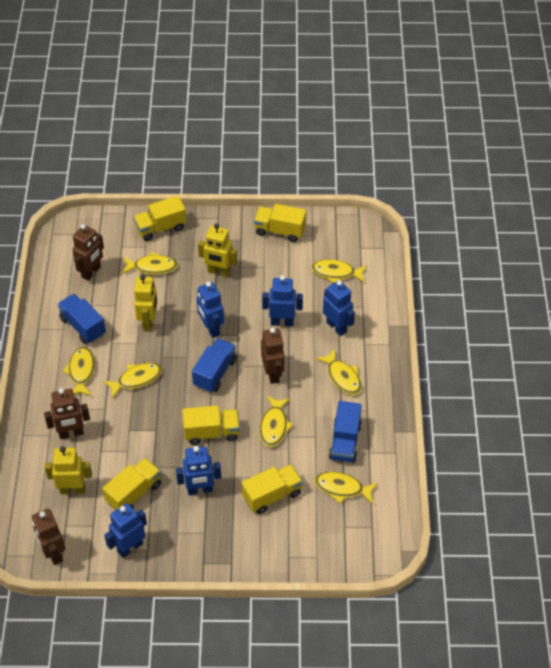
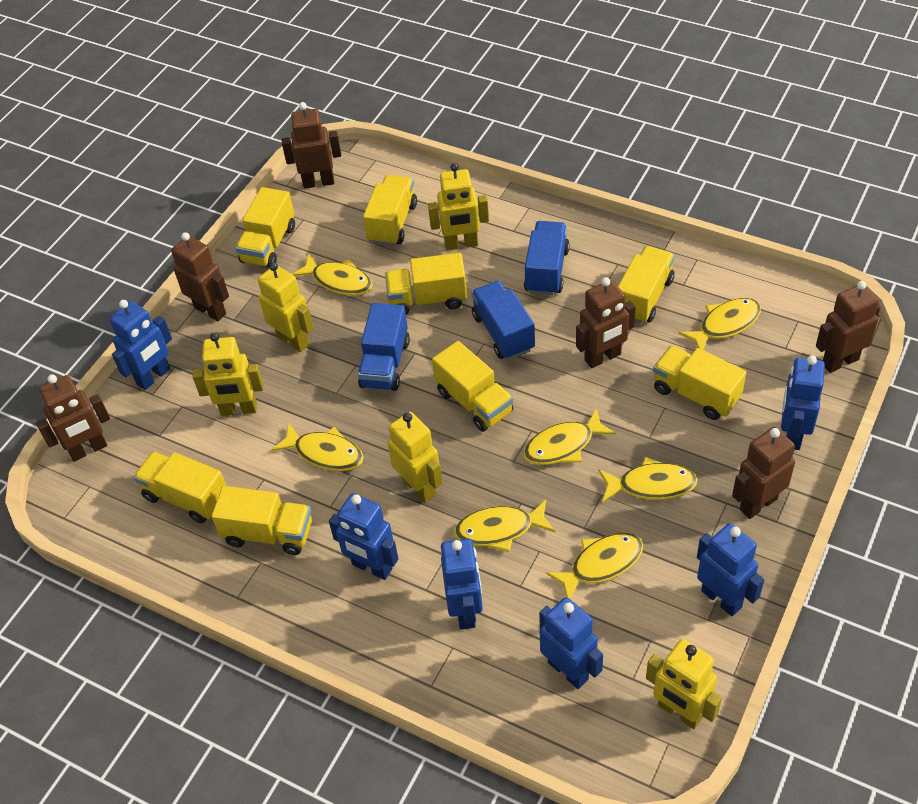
blue robot: 5 -> 6
brown robot: 4 -> 6
yellow robot: 3 -> 5
yellow truck: 5 -> 8

